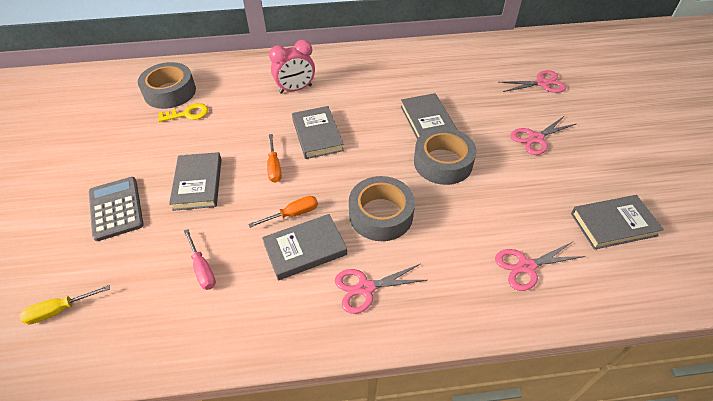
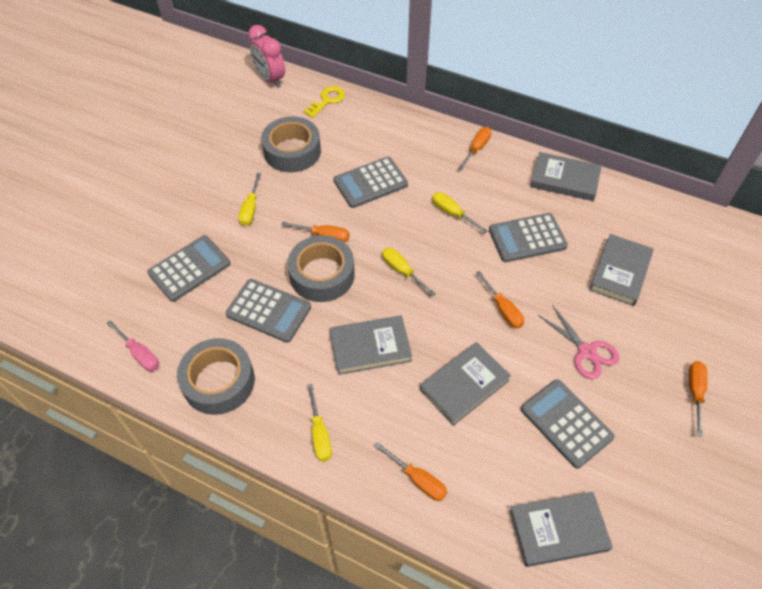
grey calculator: 1 -> 5
orange screwdriver: 2 -> 5
pink scissors: 4 -> 1
yellow screwdriver: 1 -> 4

